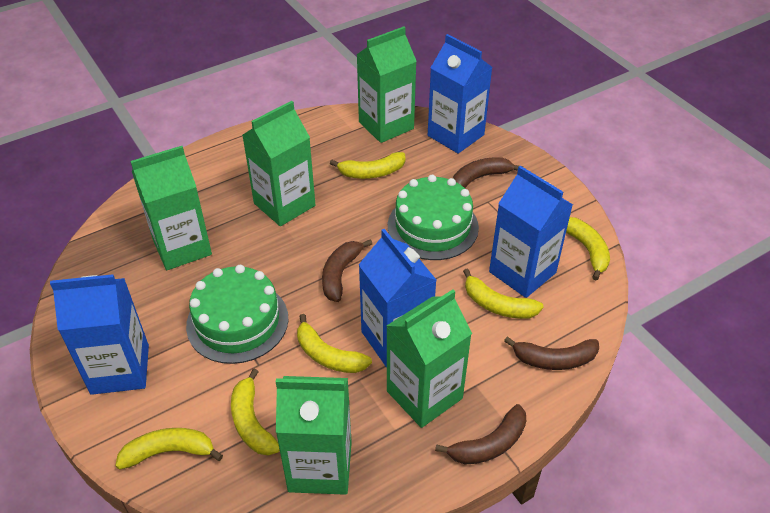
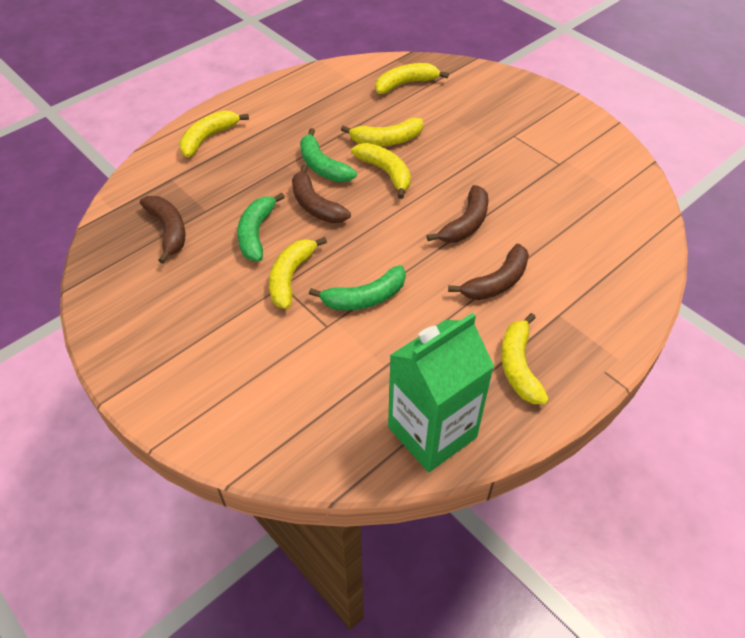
blue carton: 4 -> 0
green banana: 0 -> 3
green cake: 2 -> 0
green carton: 5 -> 1

